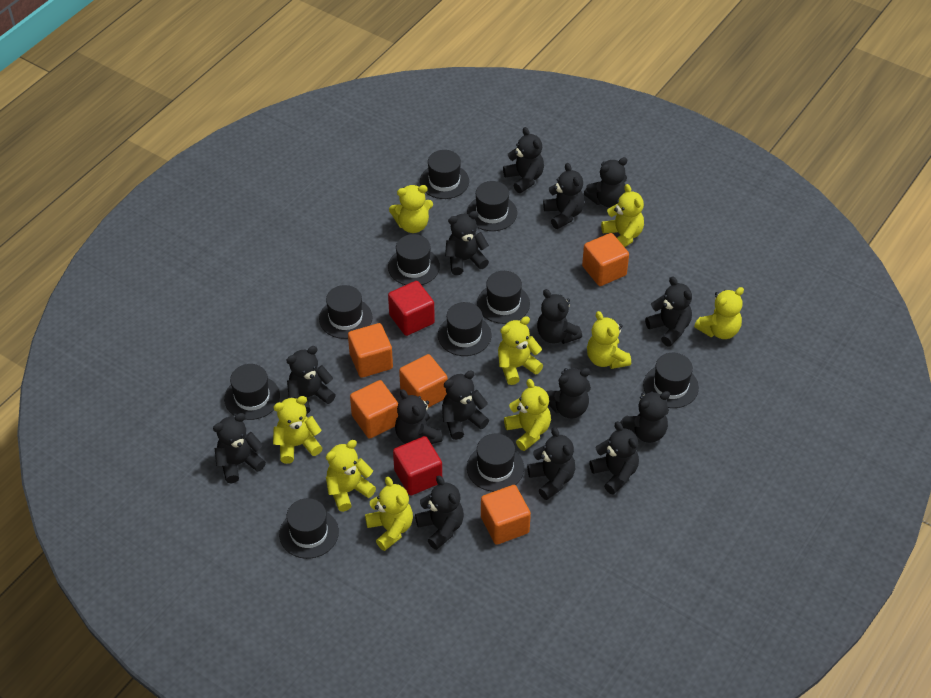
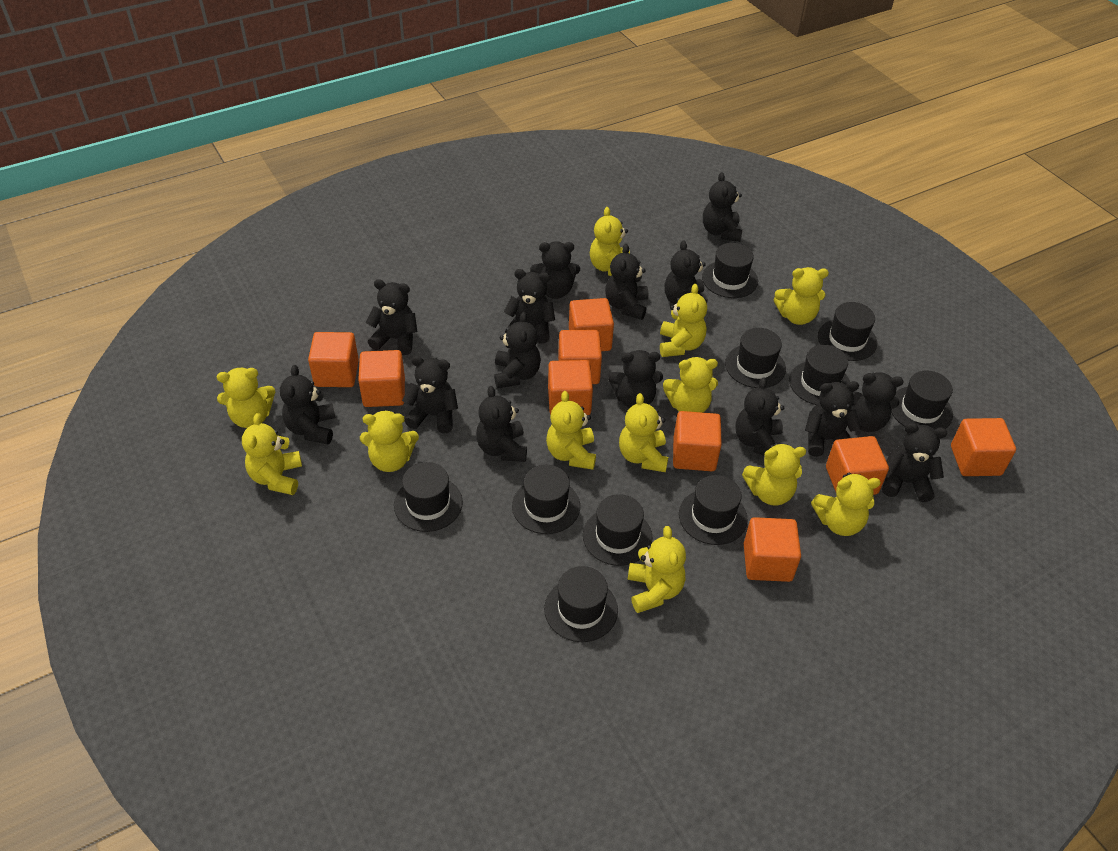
orange cube: 5 -> 9
red cube: 2 -> 0
yellow teddy bear: 9 -> 12

